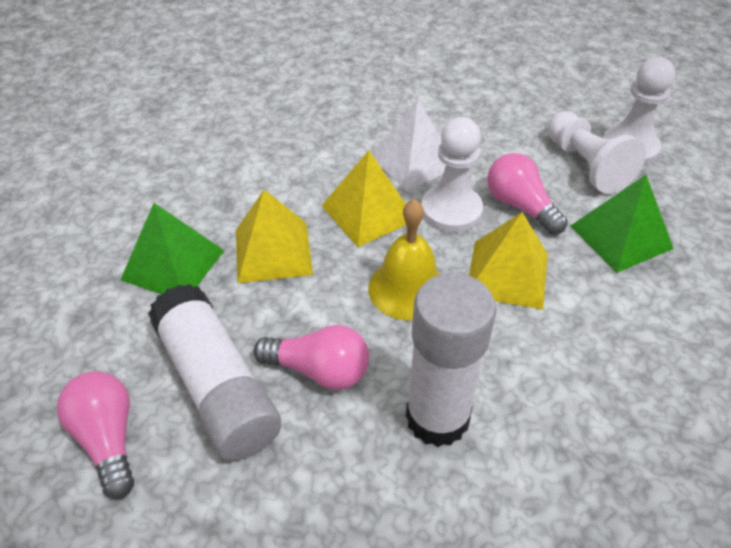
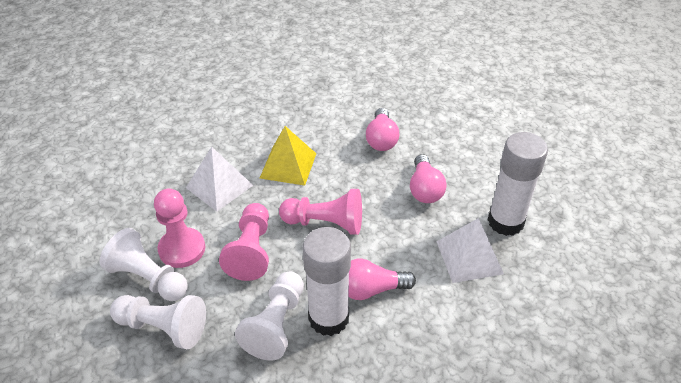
green pyramid: 2 -> 0
pink pawn: 0 -> 3
white pyramid: 1 -> 2
yellow bell: 1 -> 0
yellow pyramid: 3 -> 1

